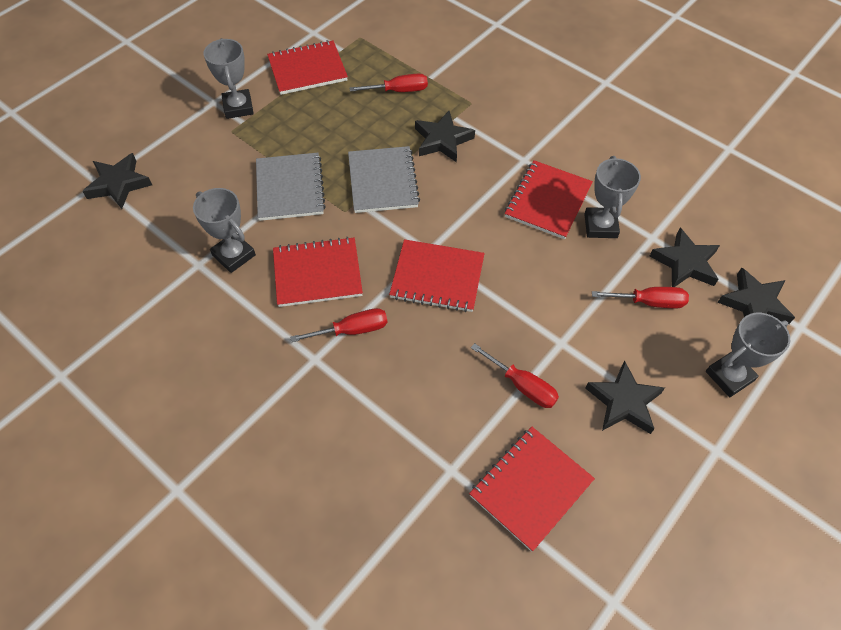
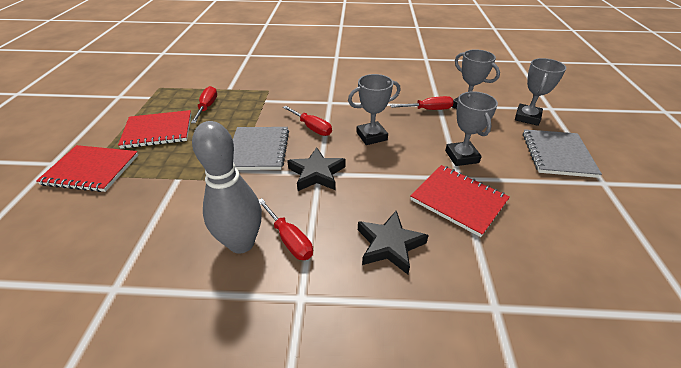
black star: 5 -> 2
grey bowling pin: 0 -> 1
red notebook: 5 -> 3

